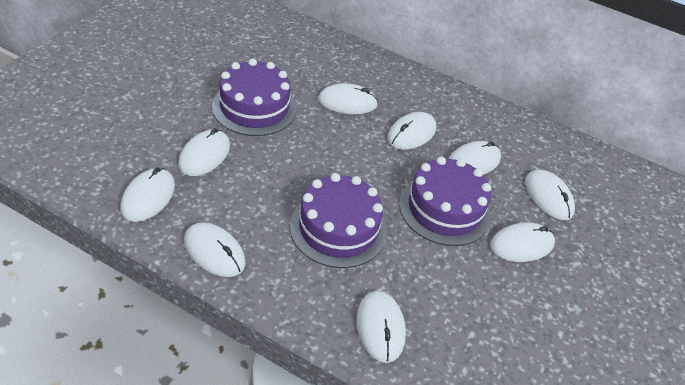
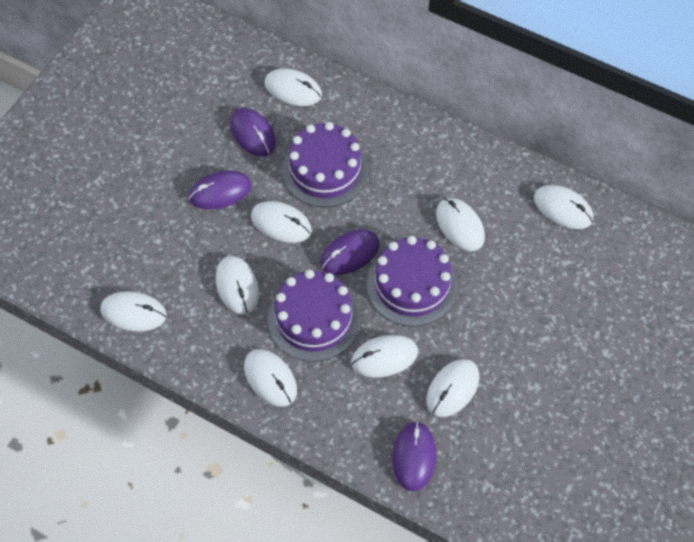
purple mouse: 0 -> 4

